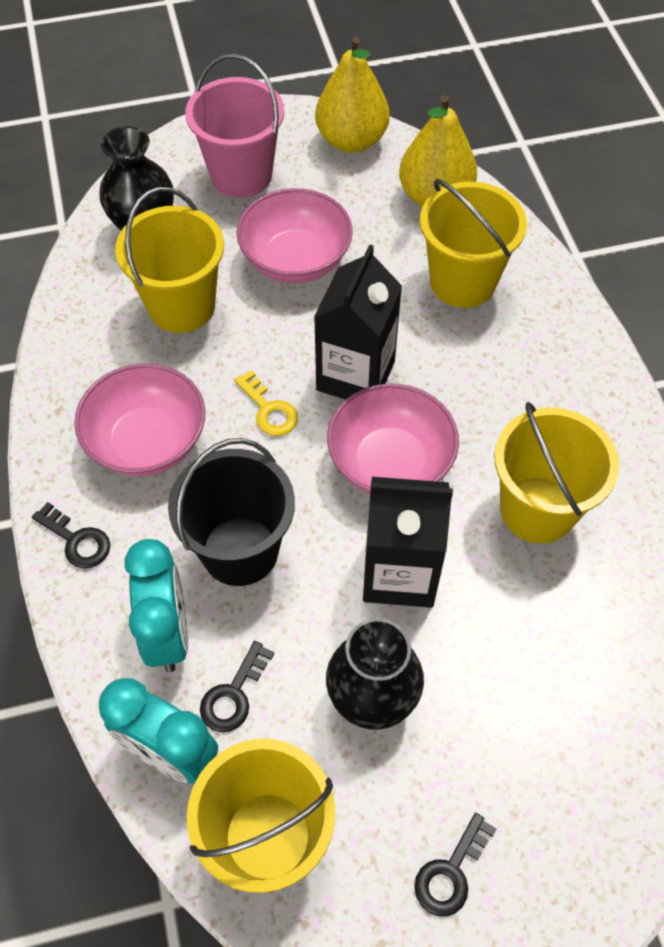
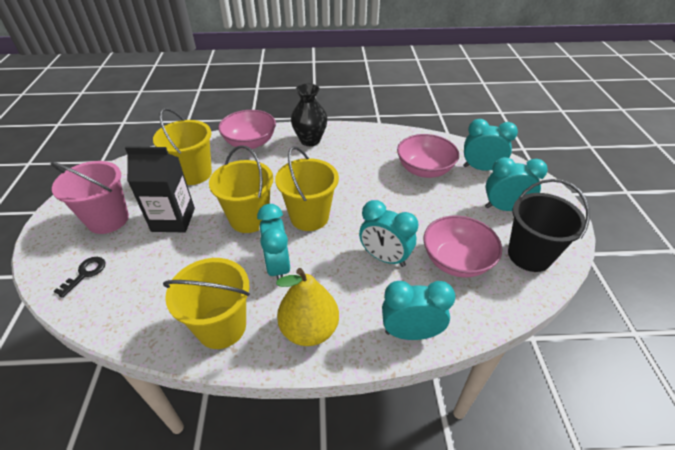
black carton: 2 -> 1
black key: 3 -> 1
black vase: 2 -> 1
turquoise clock: 2 -> 5
yellow key: 1 -> 0
yellow pear: 2 -> 1

